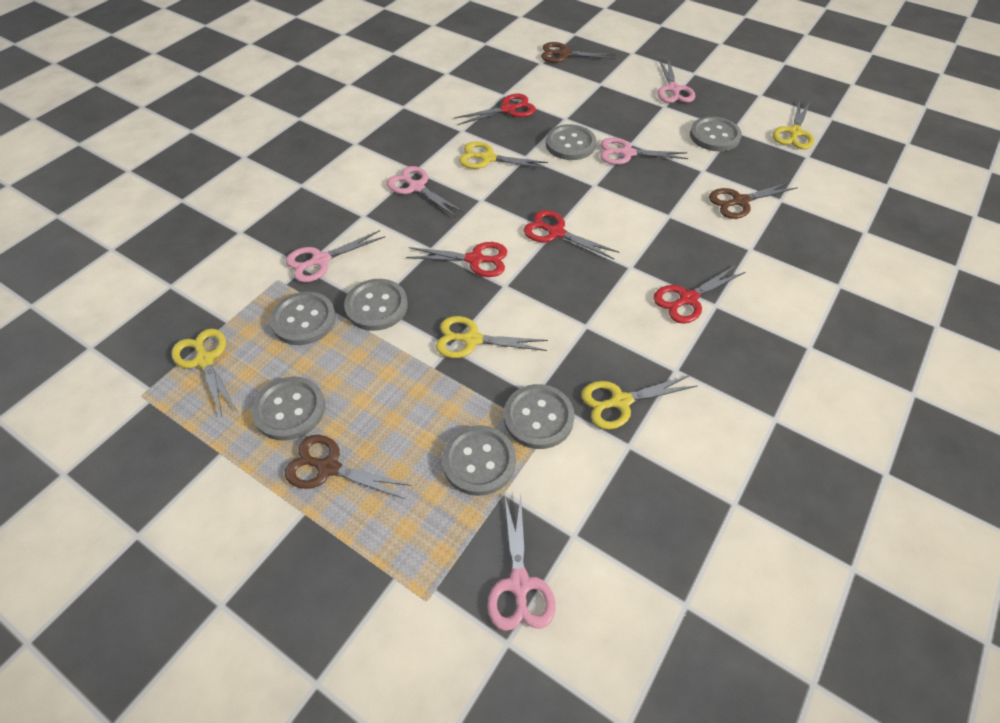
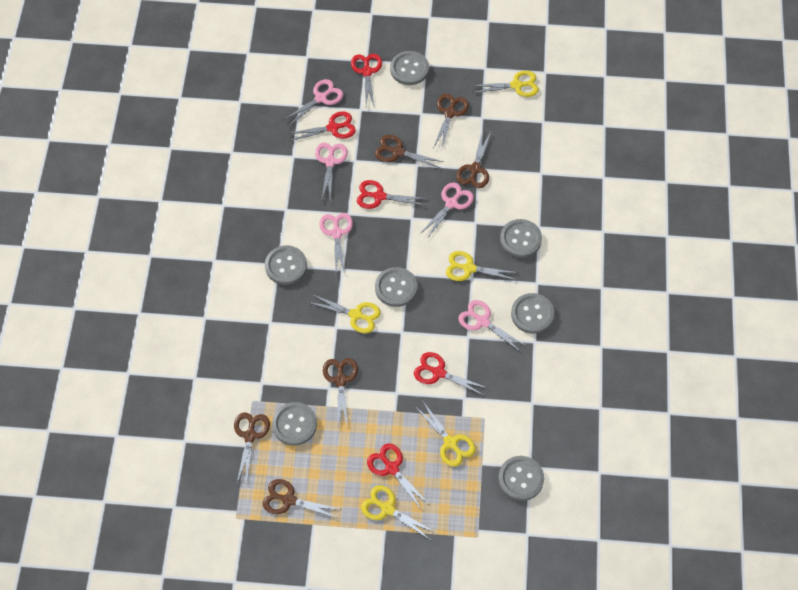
brown scissors: 3 -> 6
red scissors: 4 -> 5

